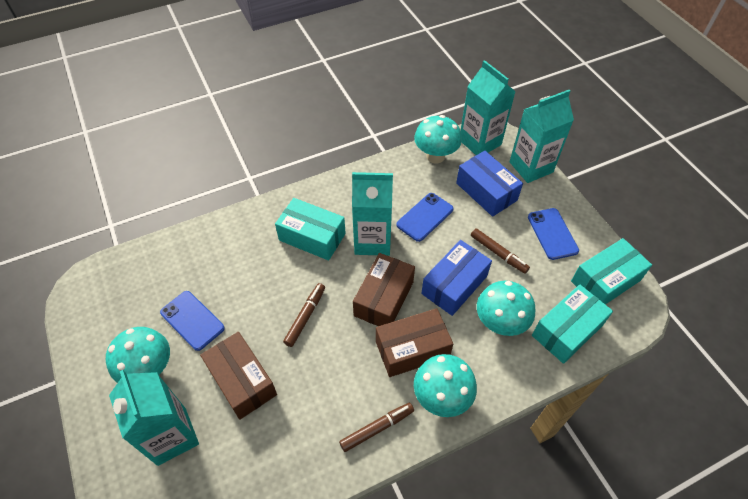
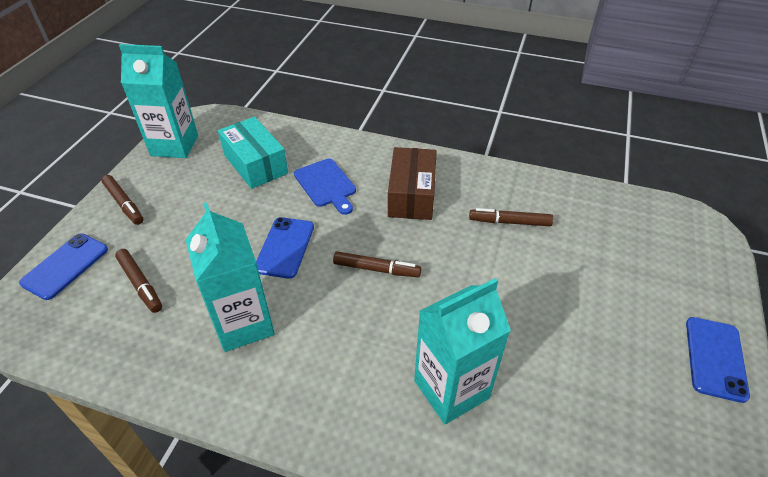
blue box: 2 -> 0
blue cutting board: 0 -> 1
brown box: 3 -> 1
brown marker: 3 -> 4
turquoise box: 3 -> 1
turquoise carton: 4 -> 3
turquoise mushroom: 4 -> 0

